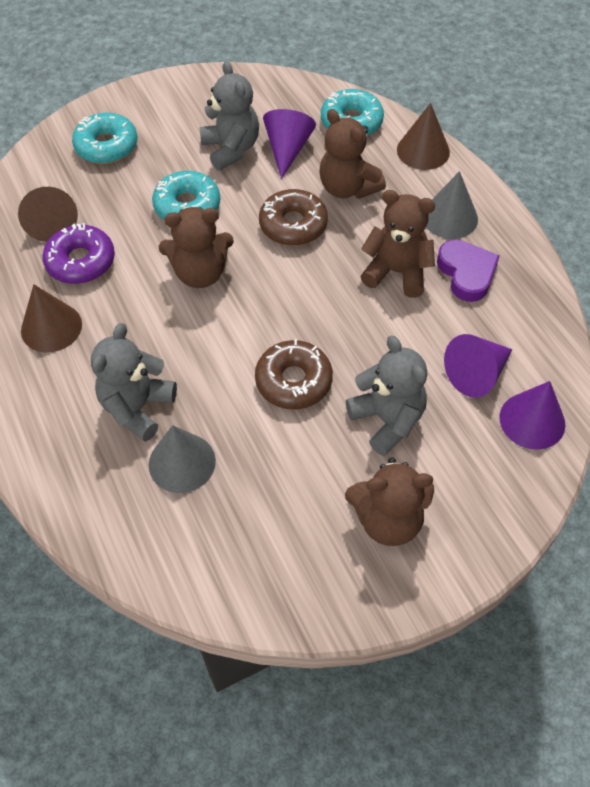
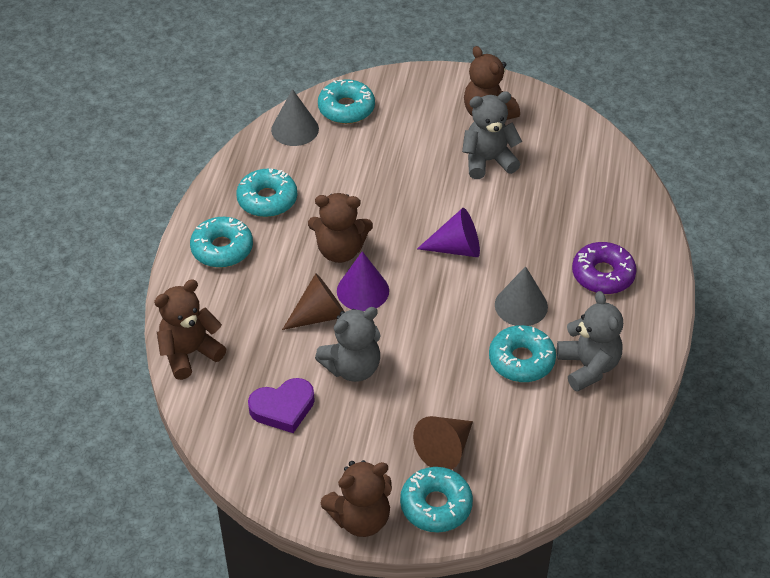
brown cone: 3 -> 2
brown donut: 2 -> 0
purple cone: 3 -> 2
turquoise donut: 3 -> 5

